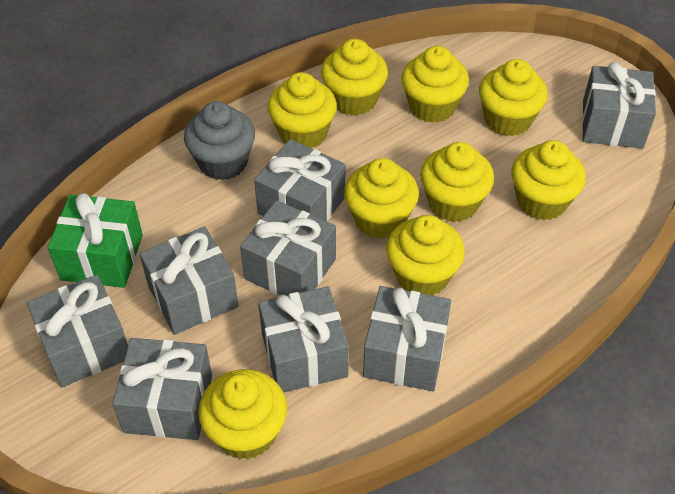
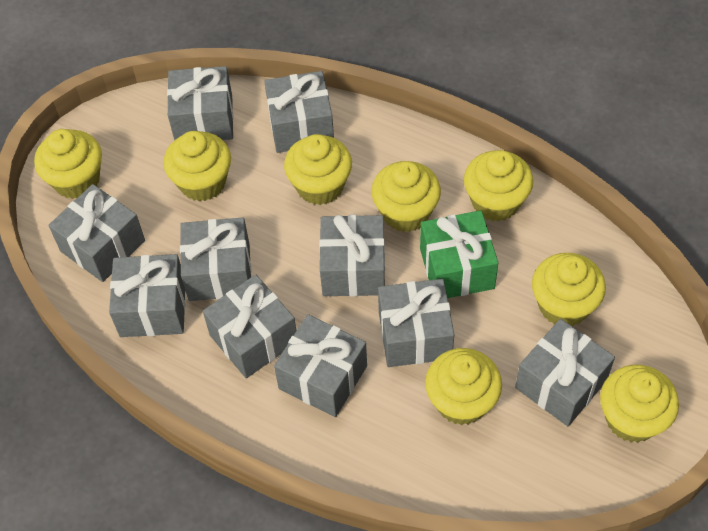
grey cupcake: 1 -> 0
grey gift: 8 -> 10
yellow cupcake: 9 -> 8

